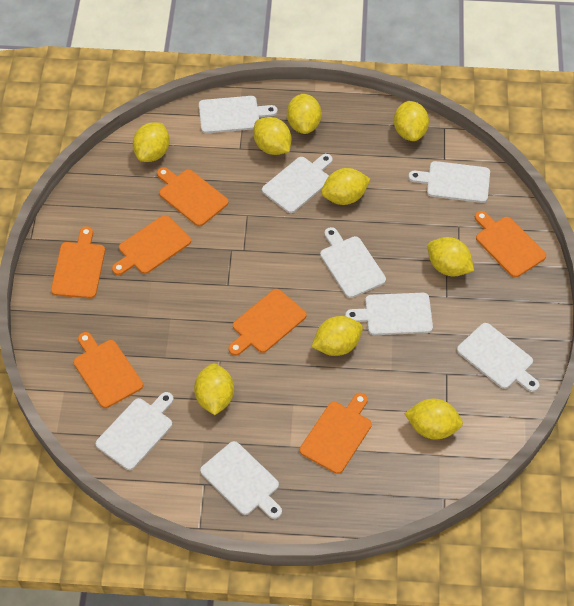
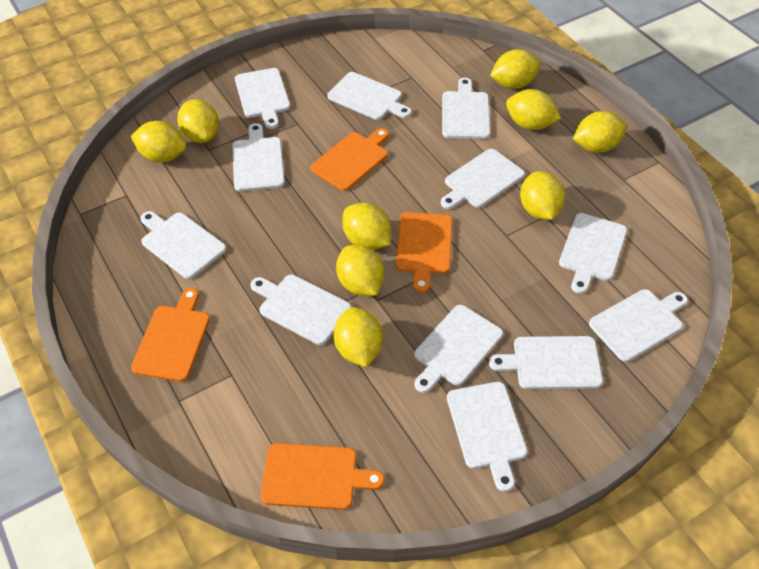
orange cutting board: 7 -> 4
white cutting board: 8 -> 12

